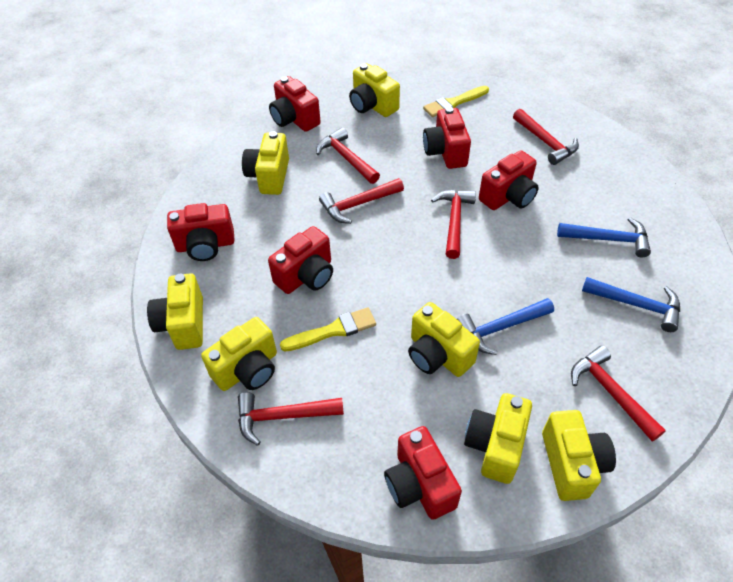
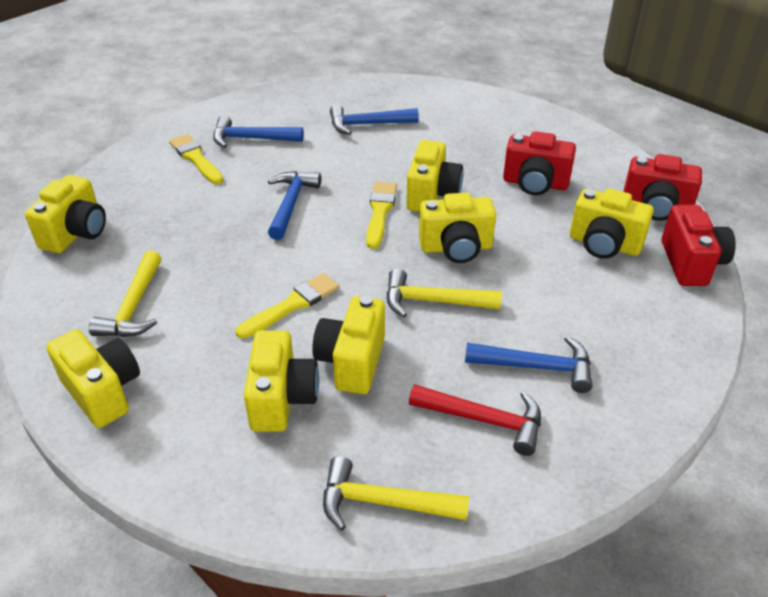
blue hammer: 3 -> 4
red camera: 6 -> 3
red hammer: 6 -> 1
yellow brush: 2 -> 3
yellow hammer: 0 -> 3

